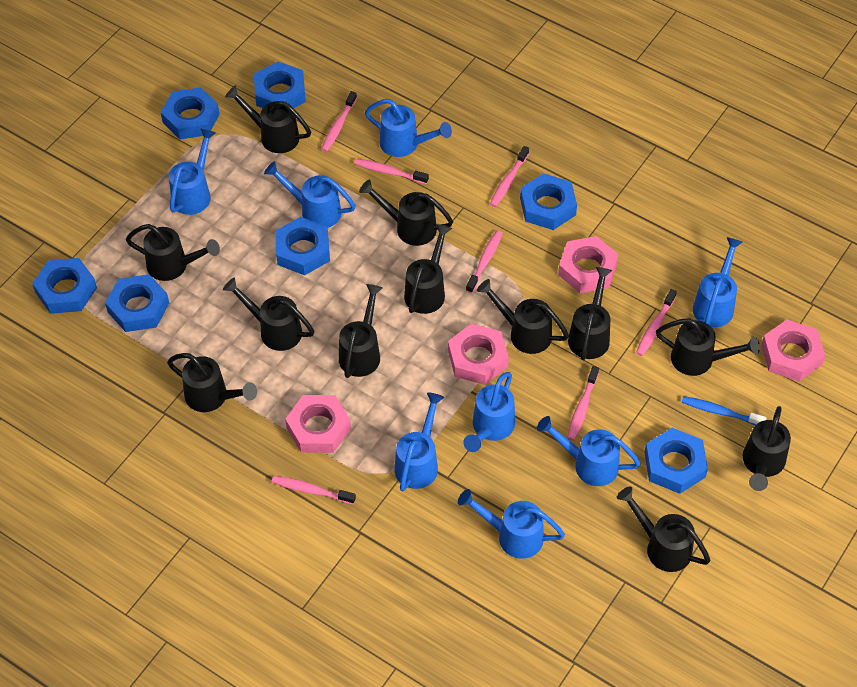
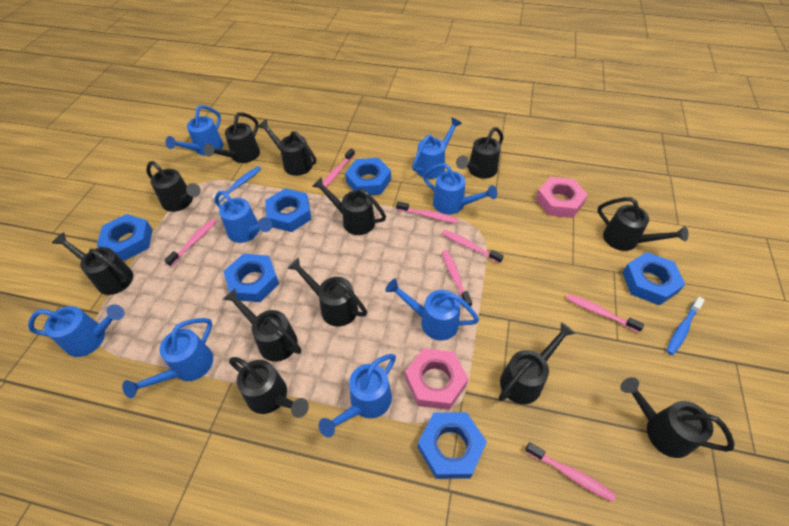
blue nut: 7 -> 6
blue toothbrush: 1 -> 2
pink nut: 4 -> 2

